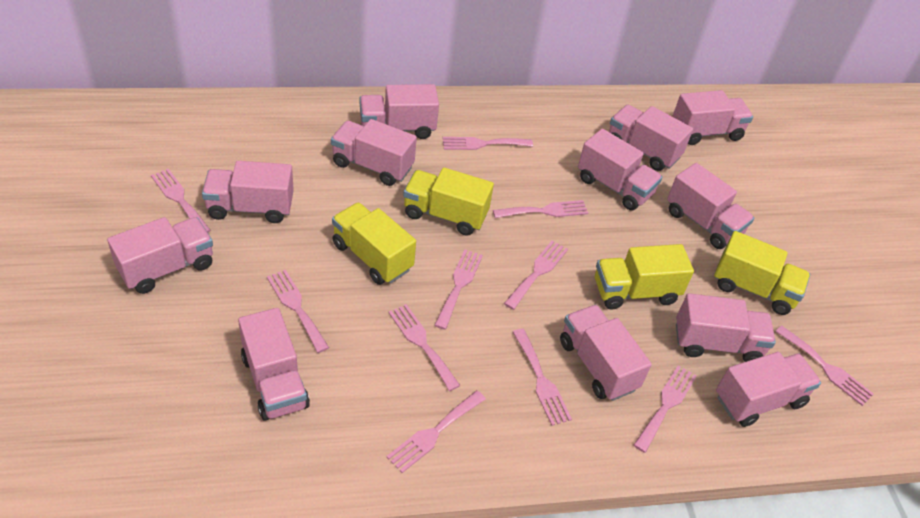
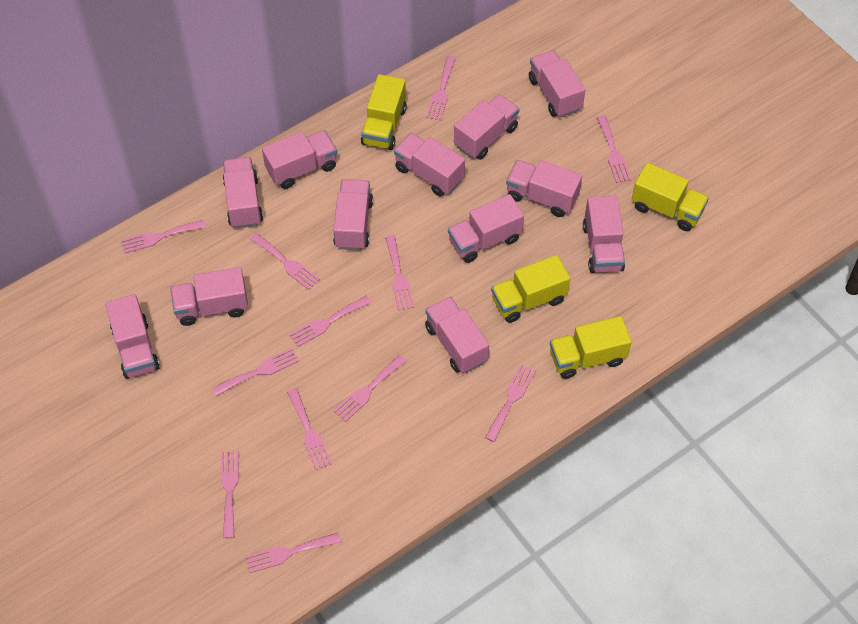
pink fork: 11 -> 12

